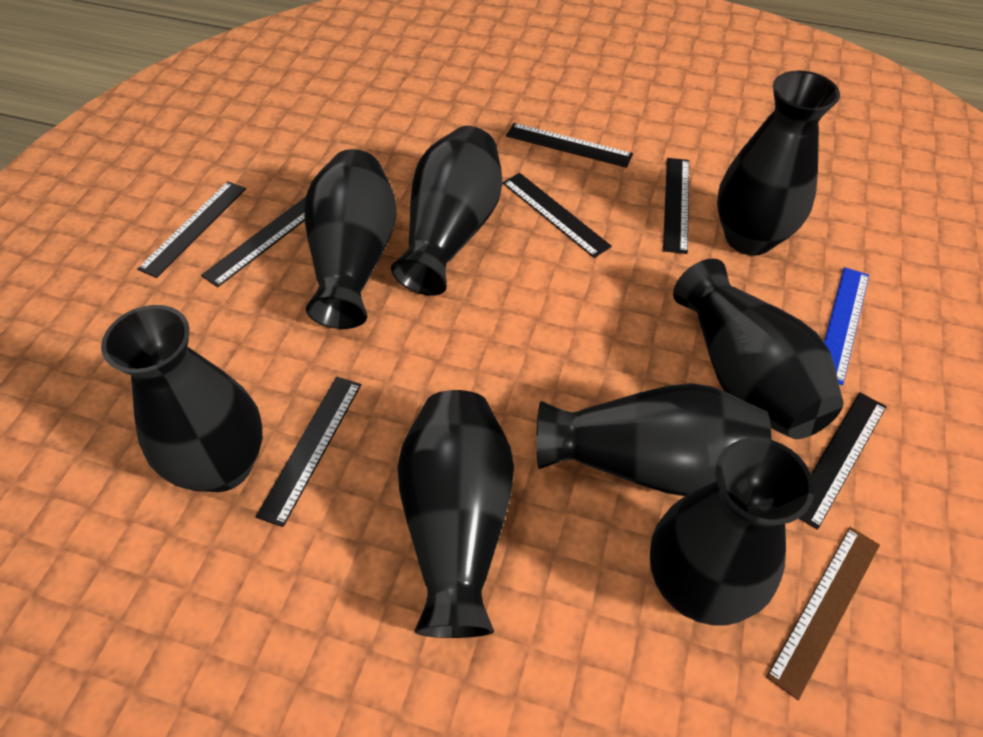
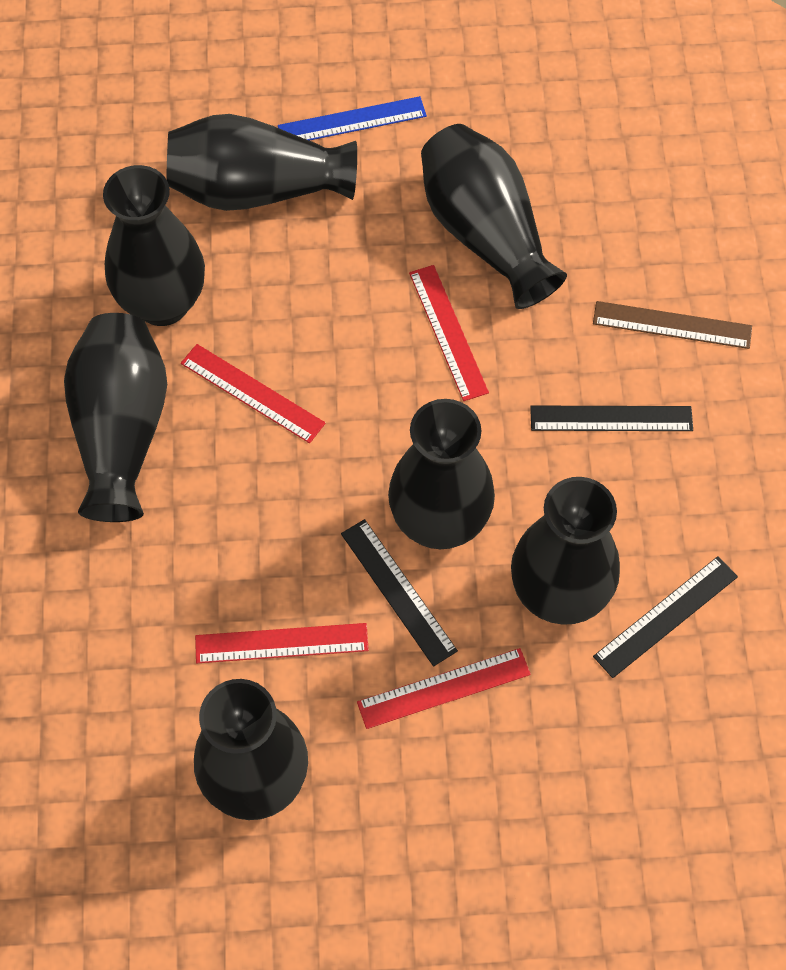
black ruler: 7 -> 3
black vase: 8 -> 7
red ruler: 0 -> 4

